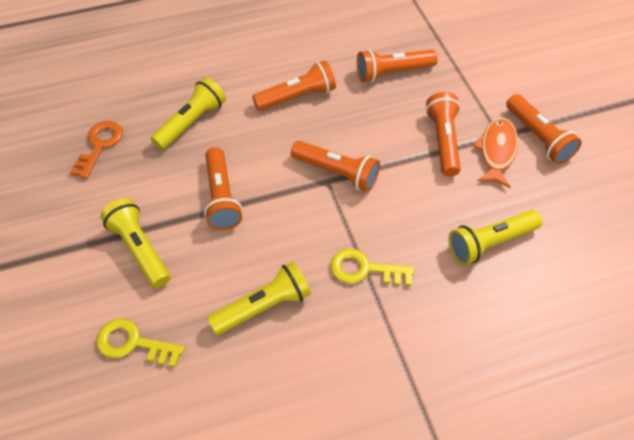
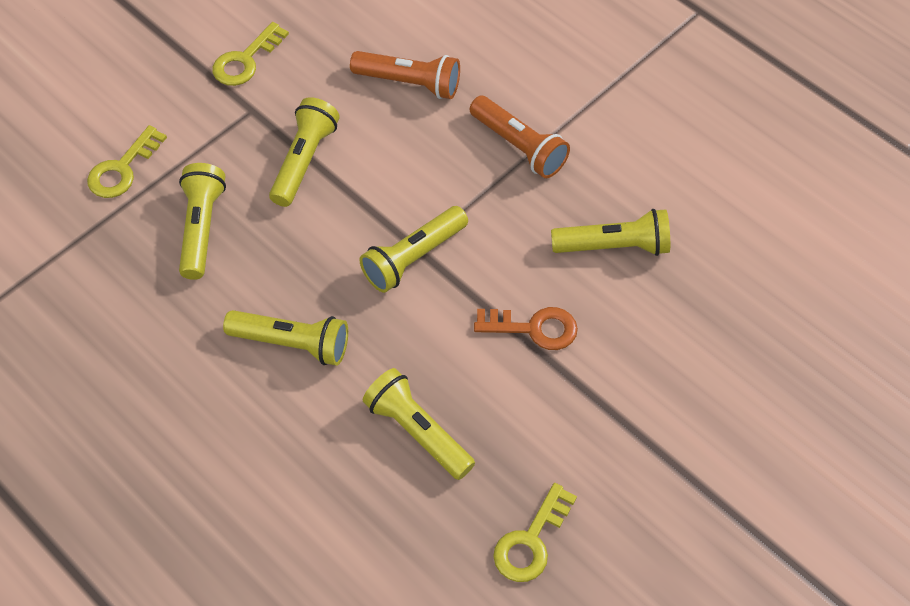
orange fish: 1 -> 0
orange flashlight: 6 -> 2
yellow flashlight: 4 -> 6
yellow key: 2 -> 3

